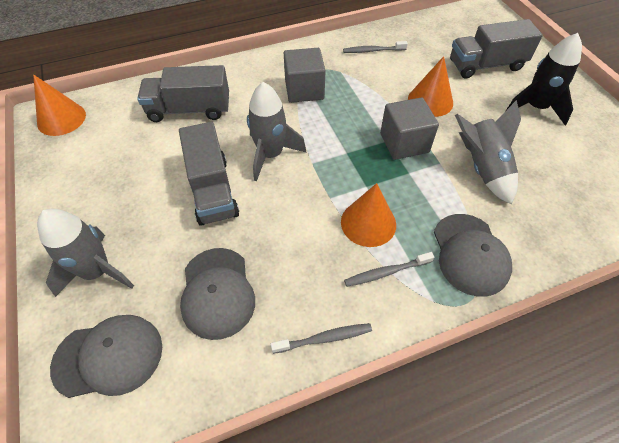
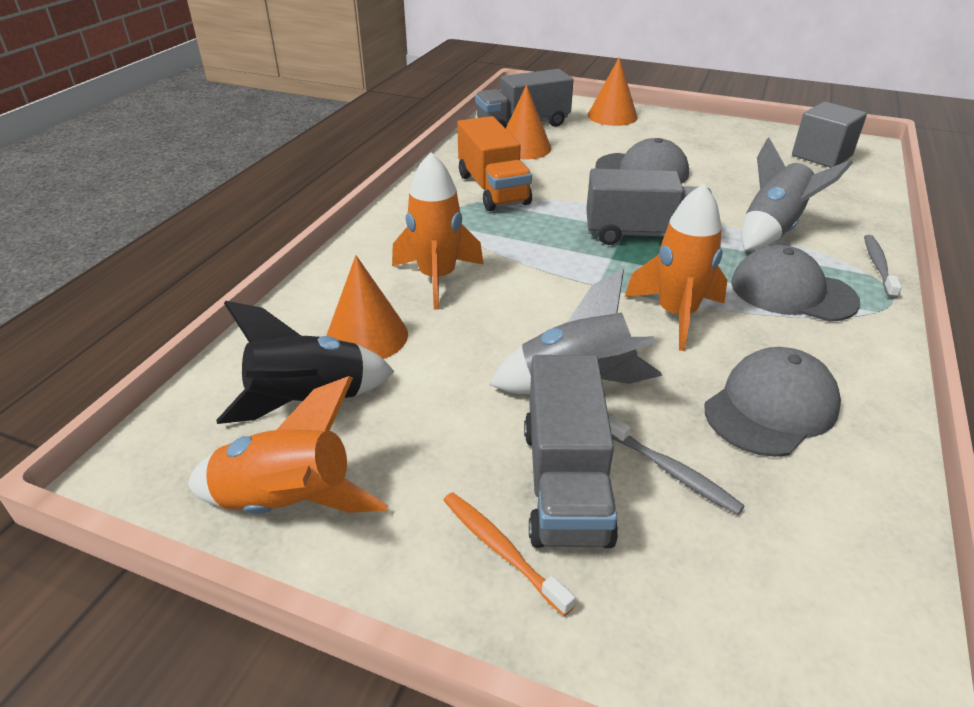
grey cube: 2 -> 1
grey rocket: 3 -> 2
grey toothbrush: 3 -> 2
orange rocket: 0 -> 3
orange toothbrush: 0 -> 1
orange truck: 0 -> 1

